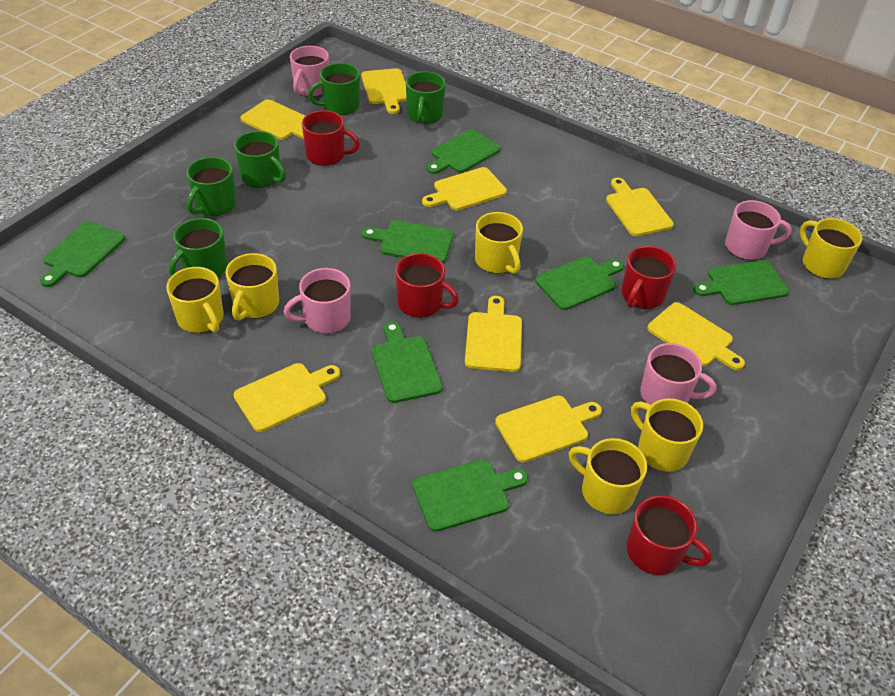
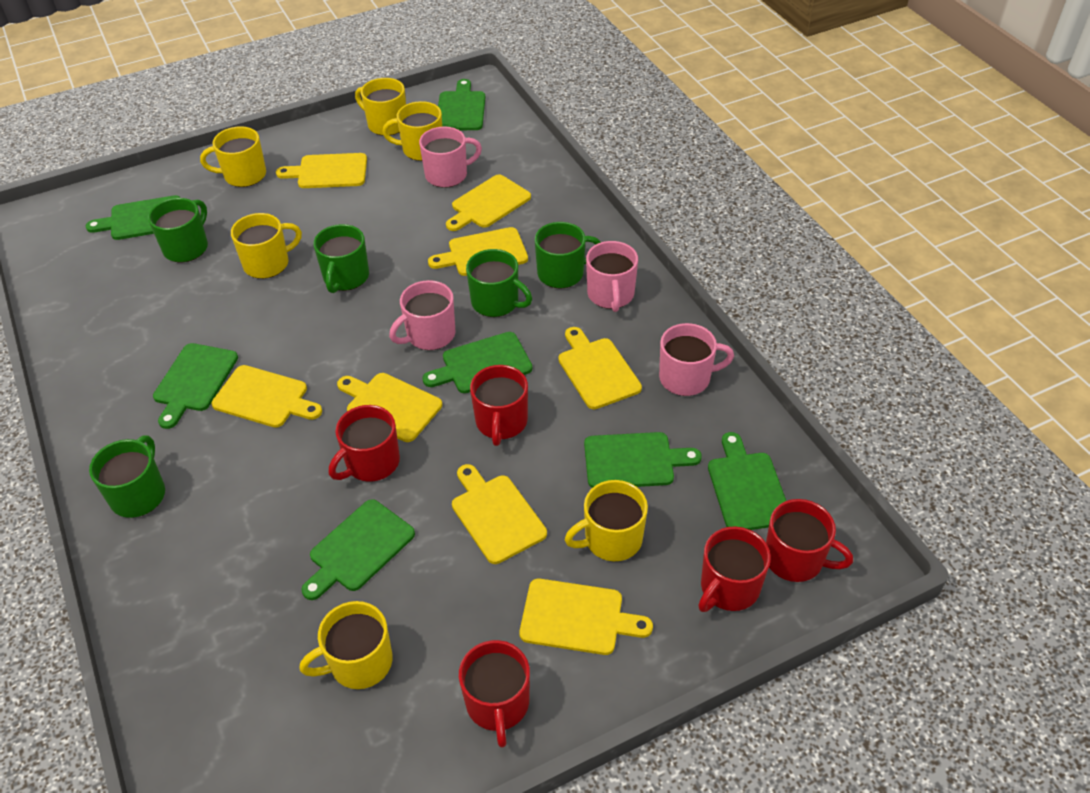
red mug: 4 -> 5

